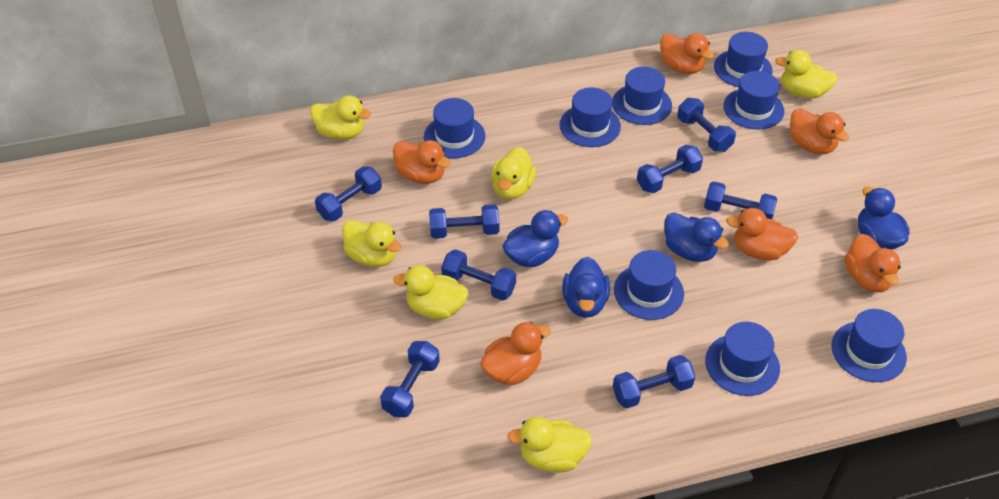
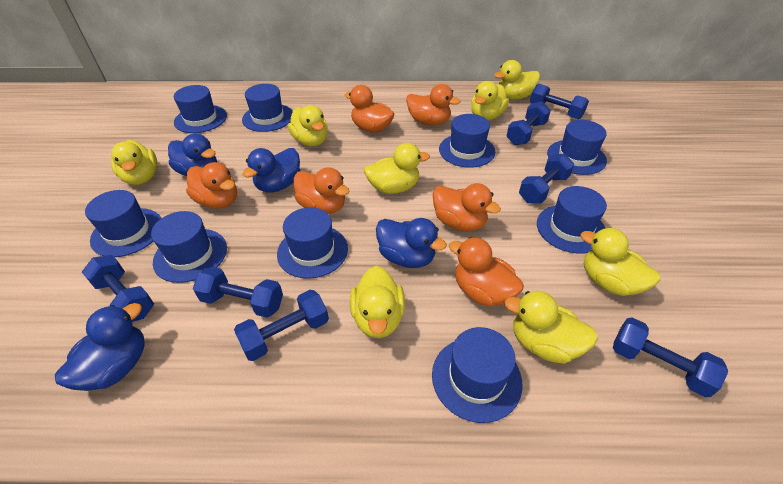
blue dumbbell: 8 -> 7
blue hat: 8 -> 9
yellow duck: 6 -> 8

